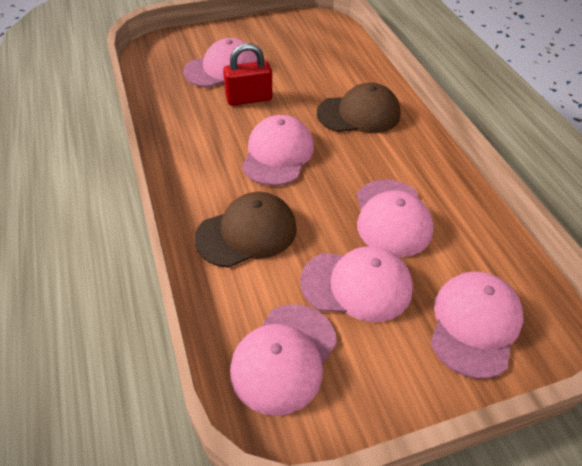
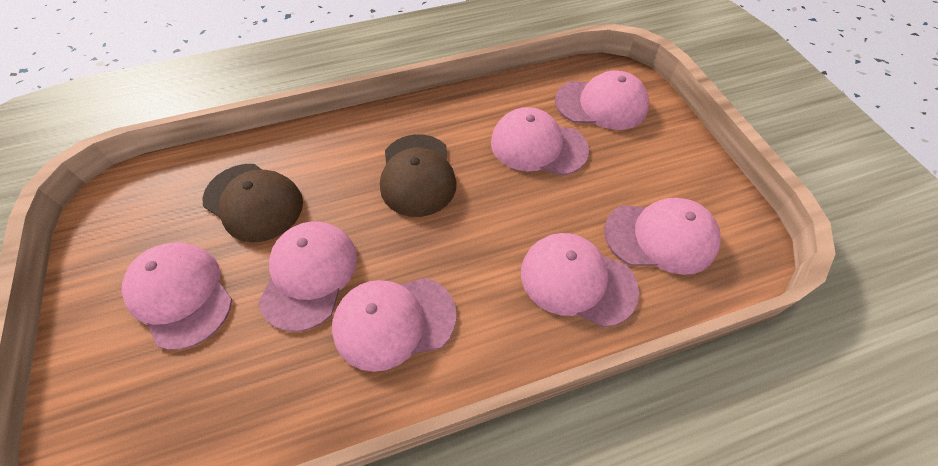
pink cap: 6 -> 7
red padlock: 1 -> 0

